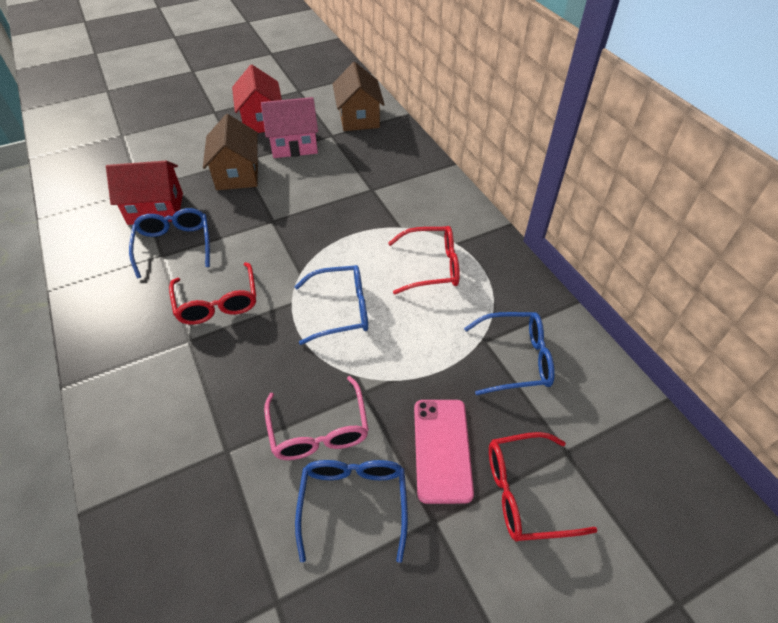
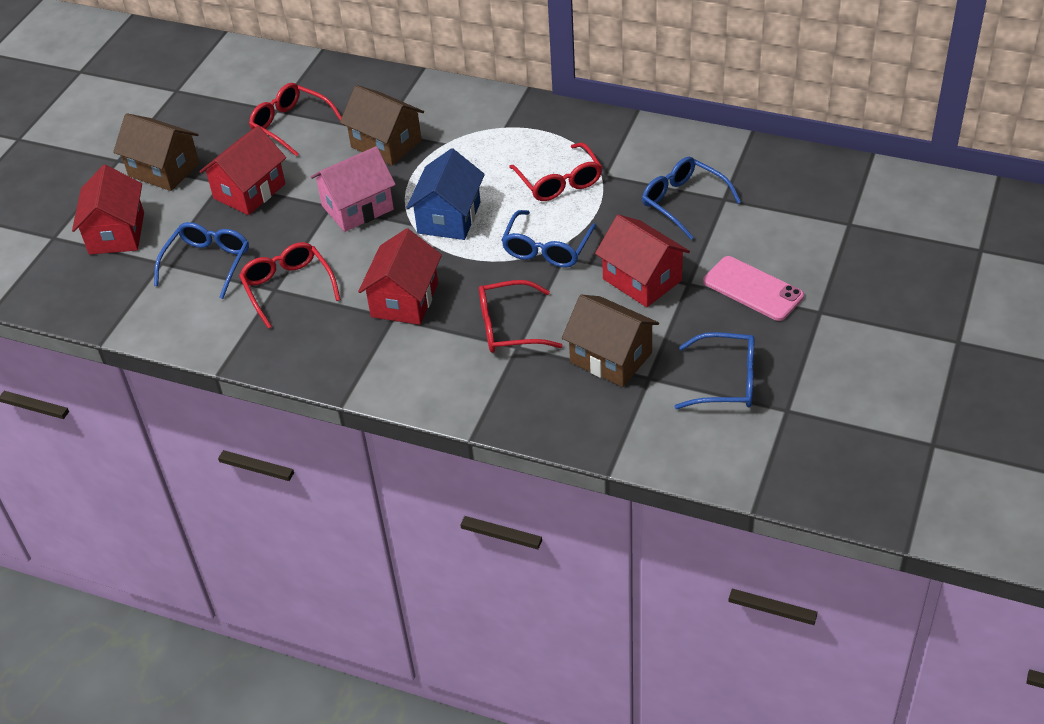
blue house: 0 -> 1
brown house: 2 -> 3
pink glasses: 1 -> 0
red glasses: 3 -> 4
red house: 2 -> 4

